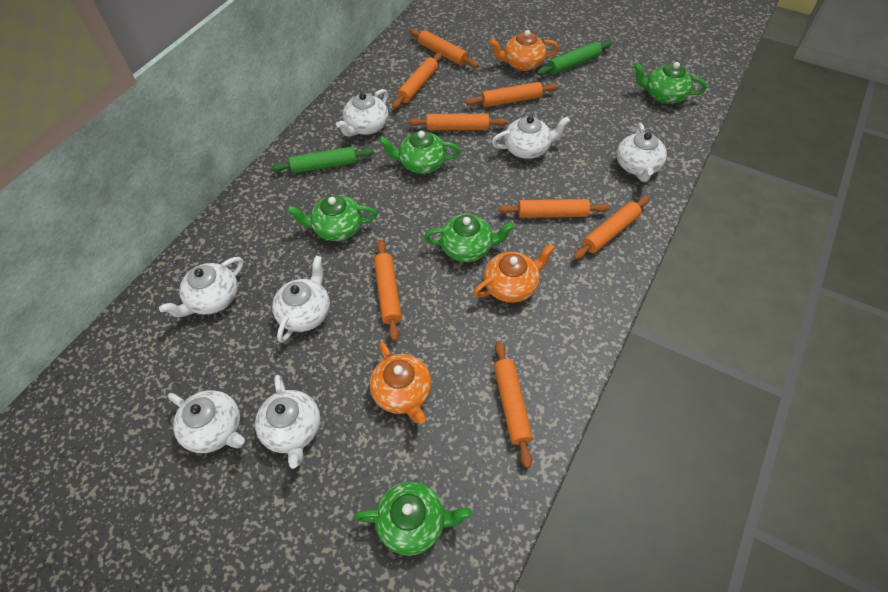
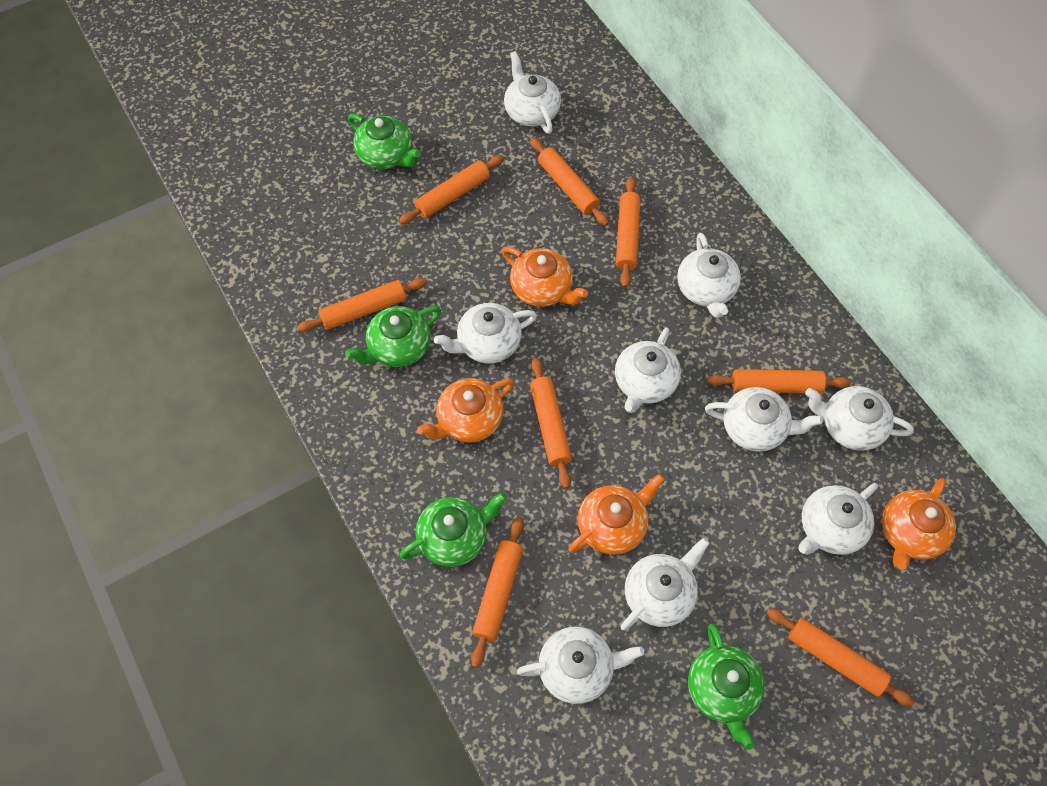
green rolling pin: 2 -> 0
green teapot: 5 -> 4
orange teapot: 3 -> 4
white teapot: 7 -> 9

